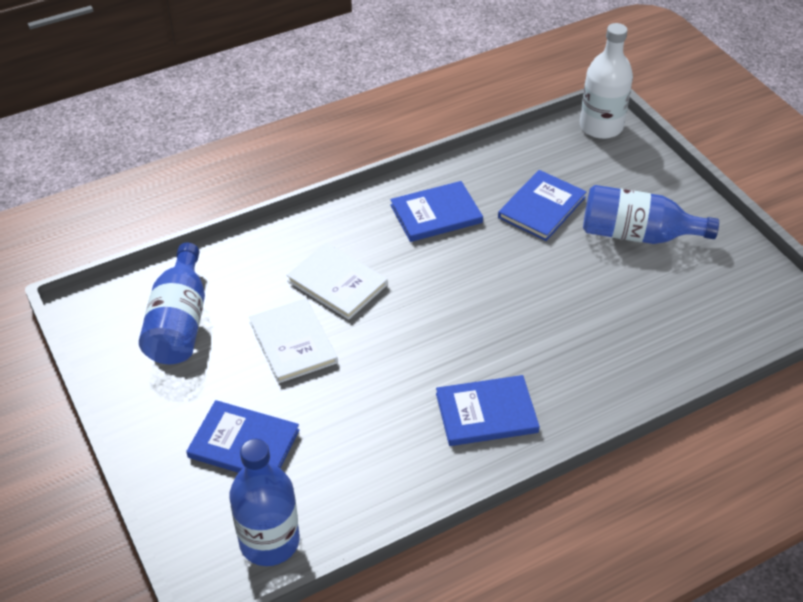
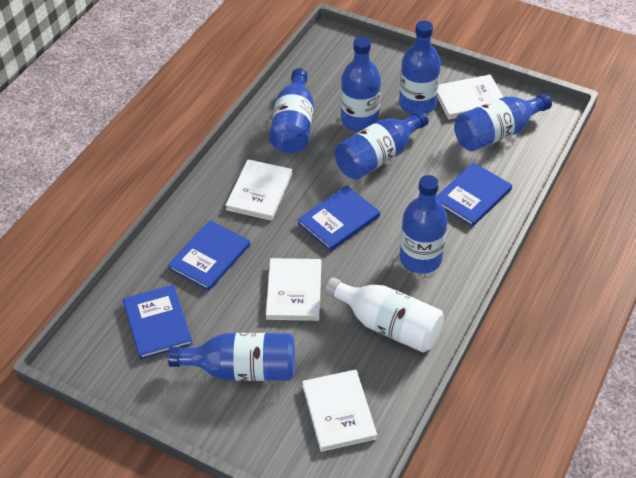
blue bottle: 3 -> 7
white book: 2 -> 4

